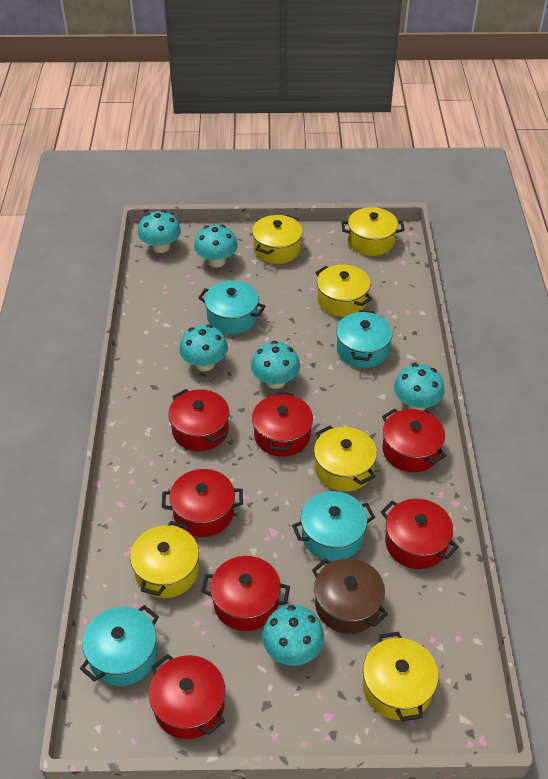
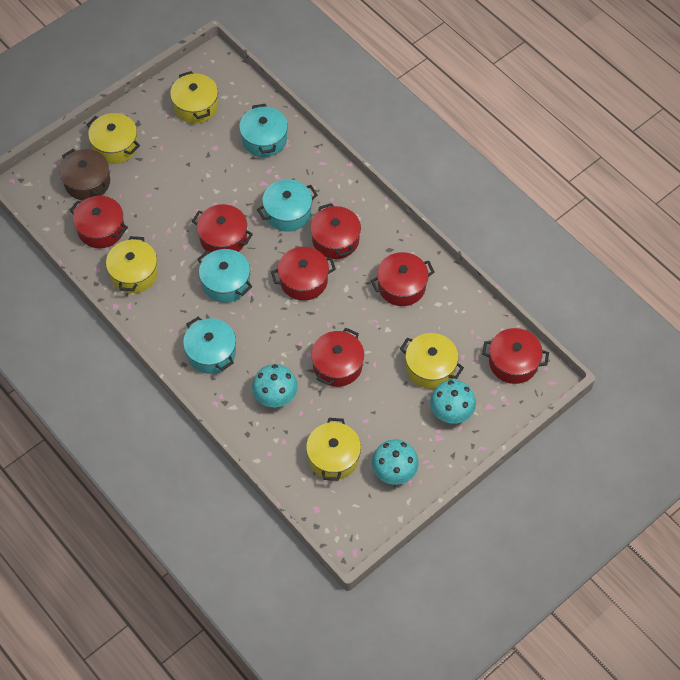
turquoise mushroom: 6 -> 3
yellow pot: 6 -> 5

